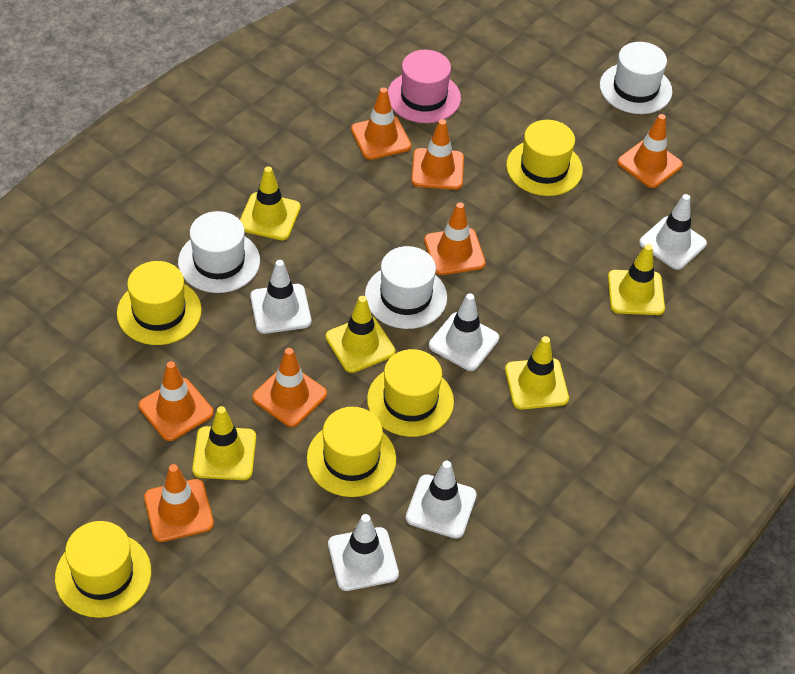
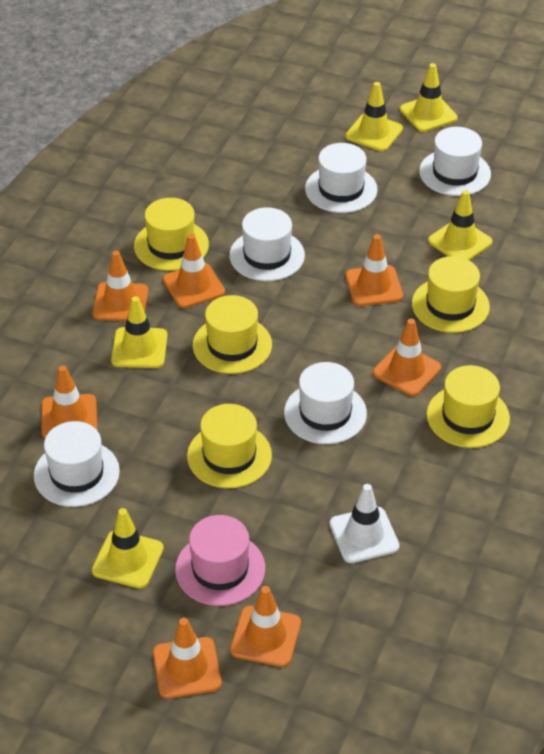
white hat: 3 -> 5
white traffic cone: 5 -> 1

